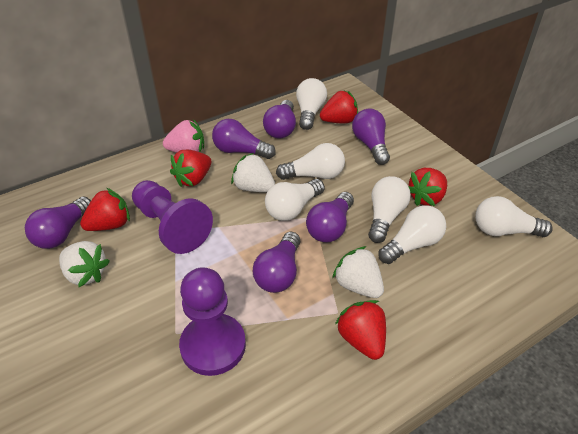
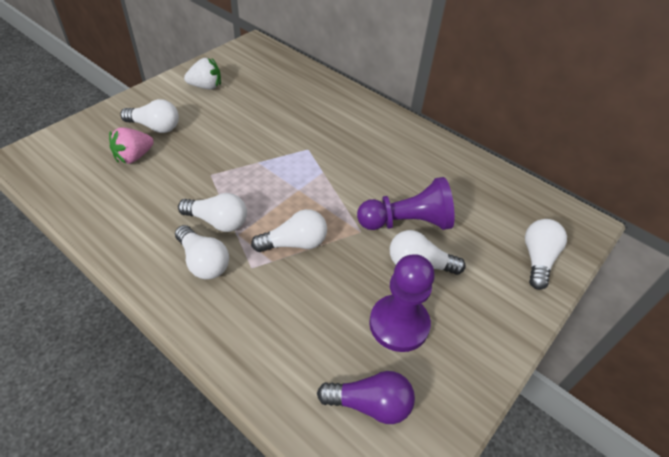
purple light bulb: 6 -> 1
red strawberry: 5 -> 0
white strawberry: 3 -> 1

